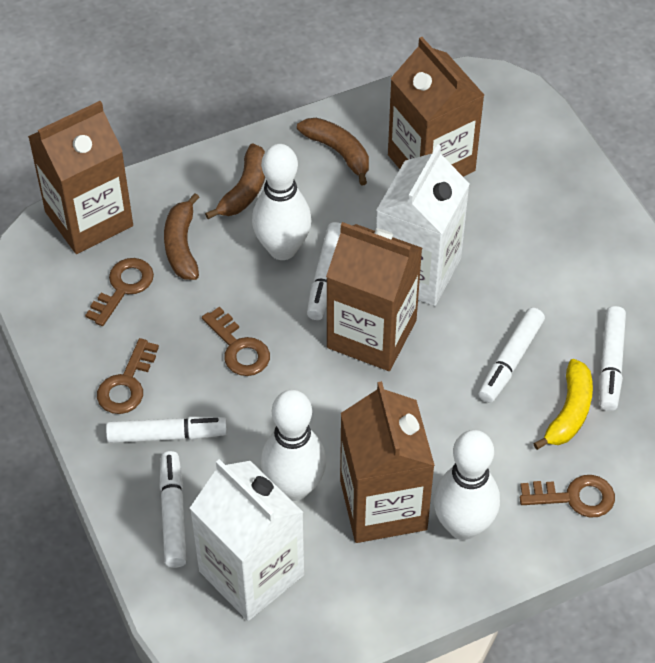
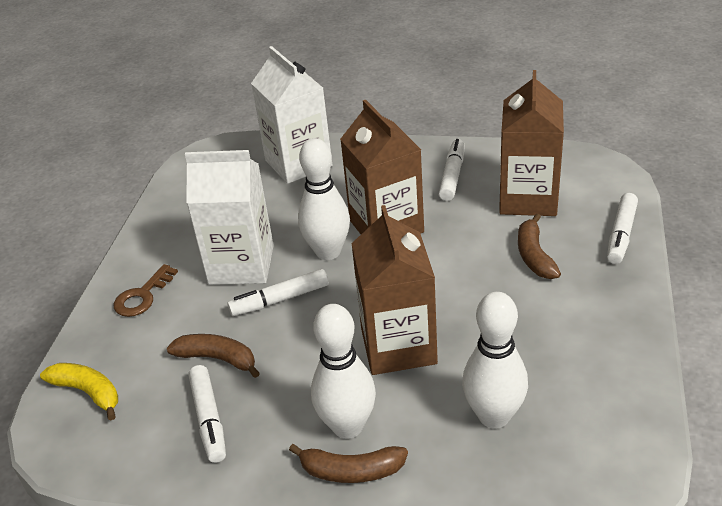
brown carton: 4 -> 3
brown key: 4 -> 1
white marker: 5 -> 4

